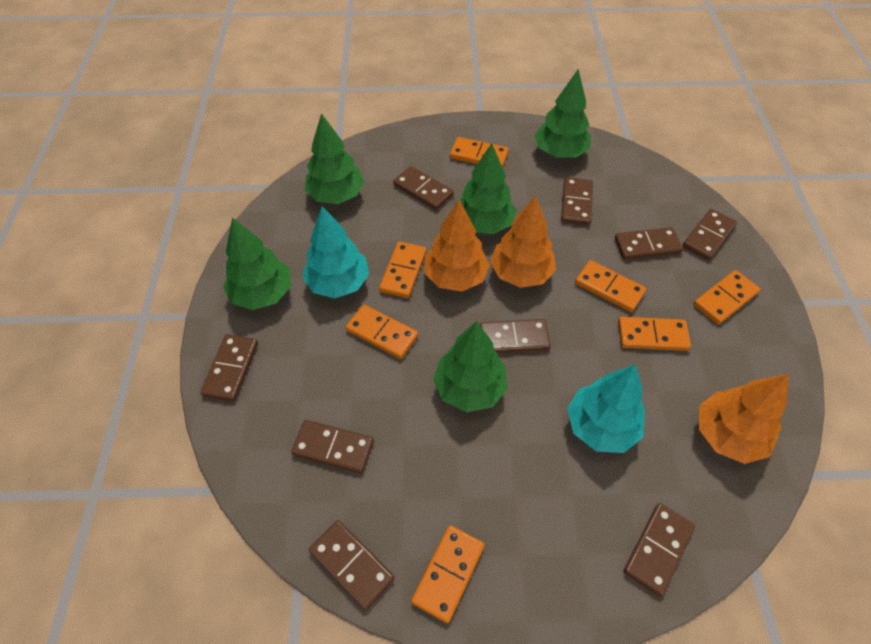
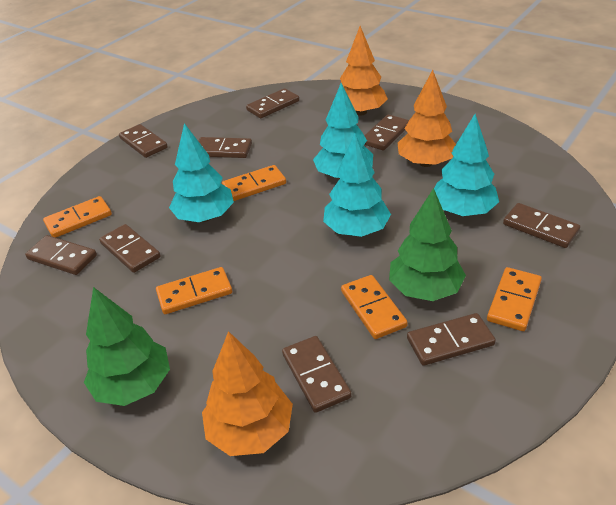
green tree: 5 -> 2
orange domino: 7 -> 5
turquoise tree: 2 -> 4

